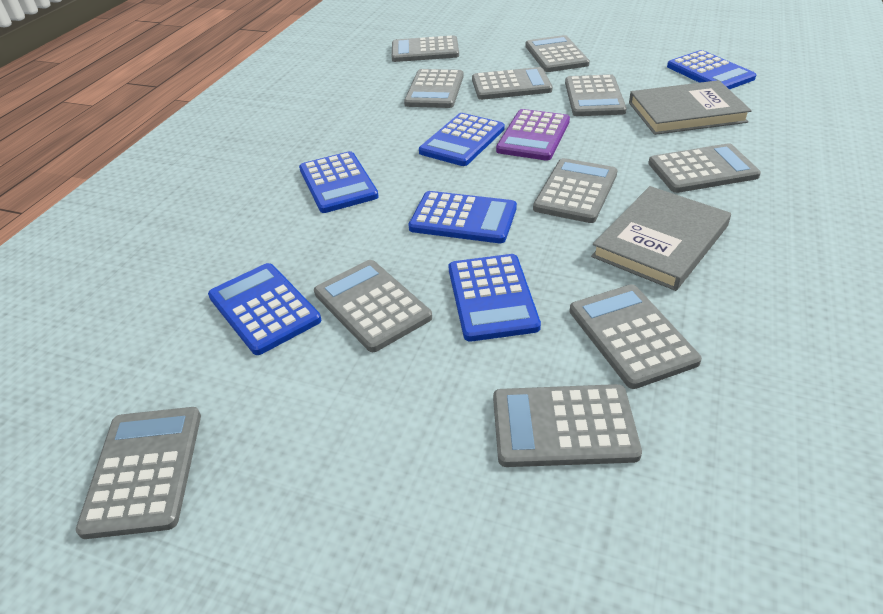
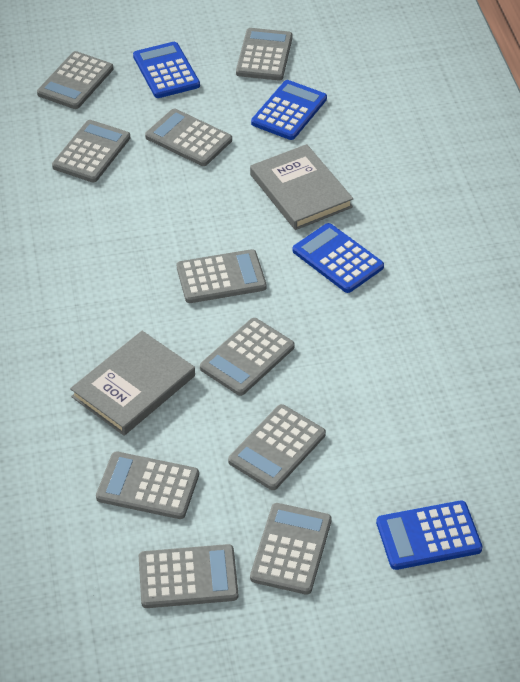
blue calculator: 6 -> 4
grey calculator: 11 -> 10
purple calculator: 1 -> 0

